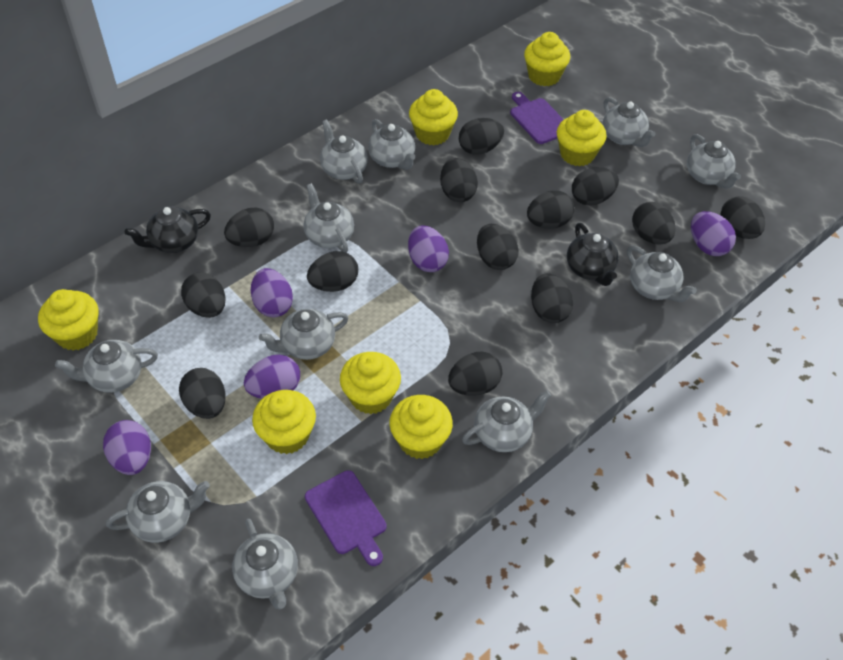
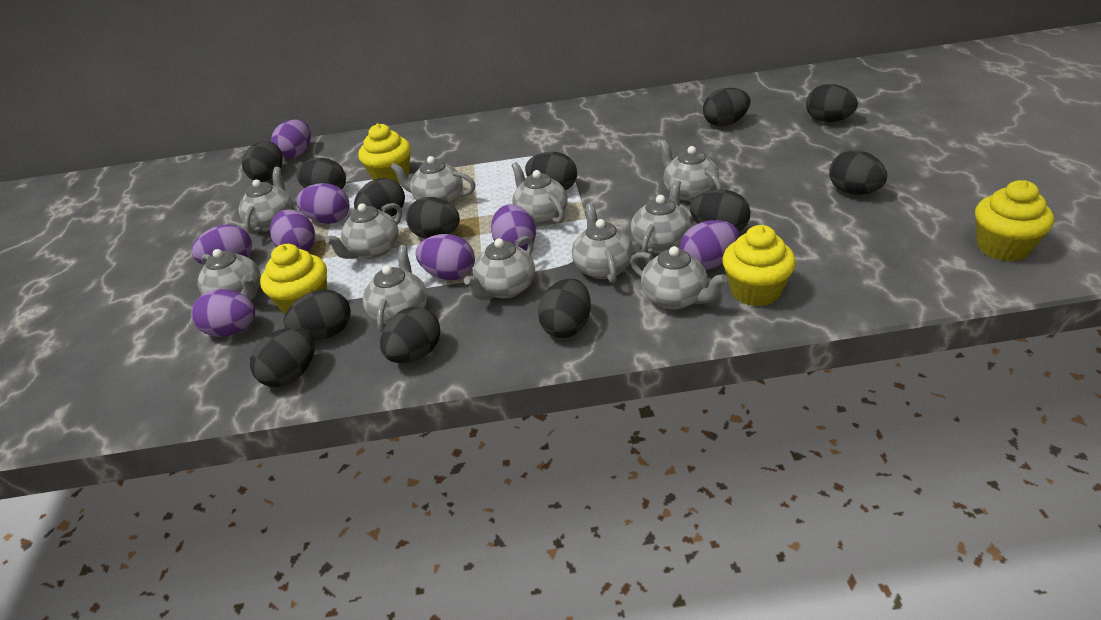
black teapot: 2 -> 0
purple cutting board: 2 -> 0
purple egg: 5 -> 8
yellow cupcake: 7 -> 4

